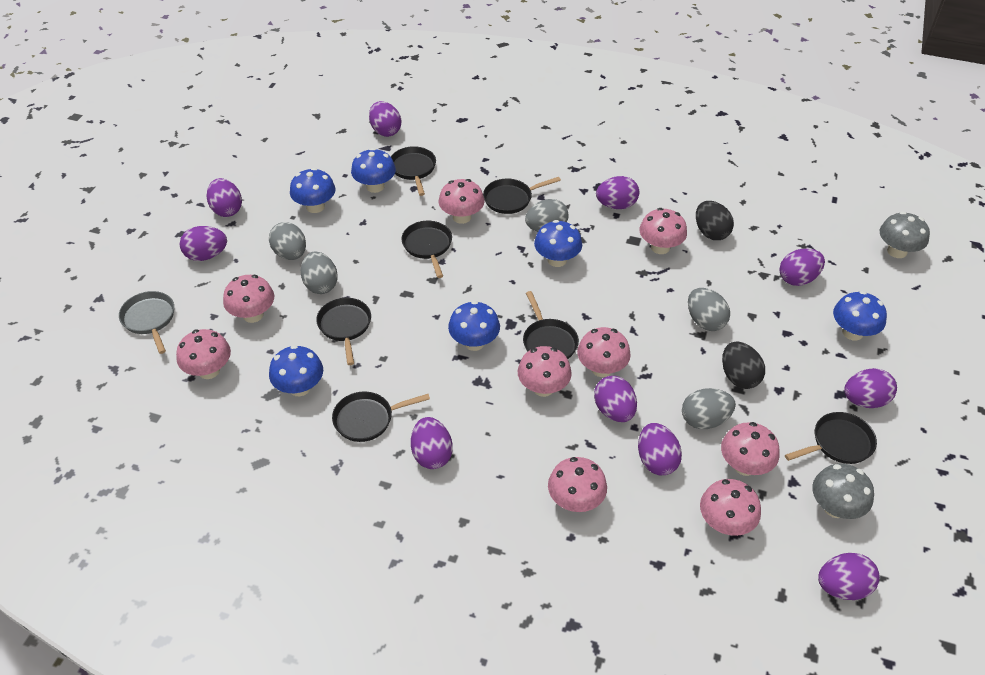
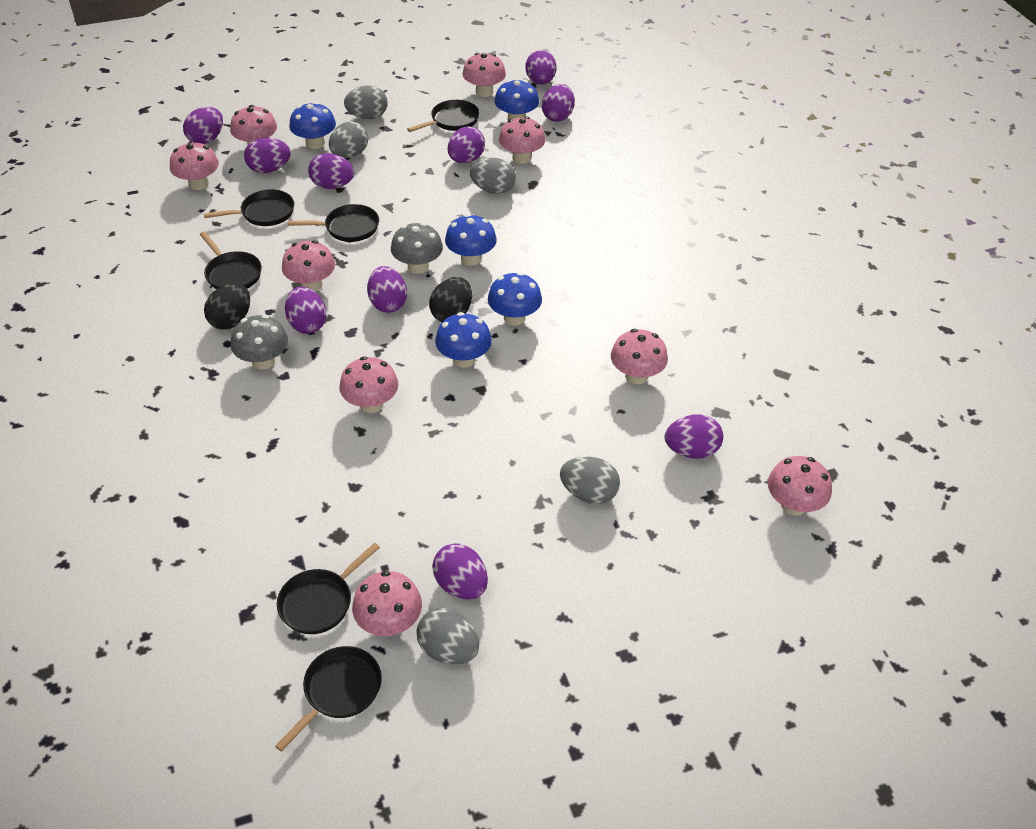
black pan: 7 -> 6
blue mushroom: 6 -> 5
grey pan: 1 -> 0

